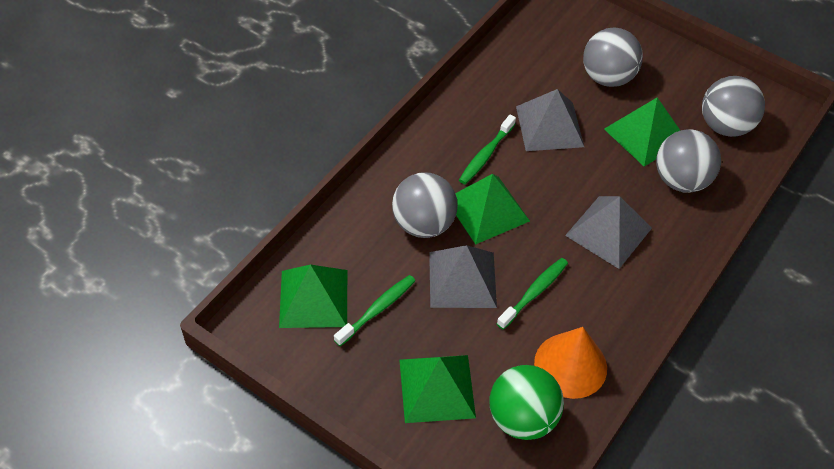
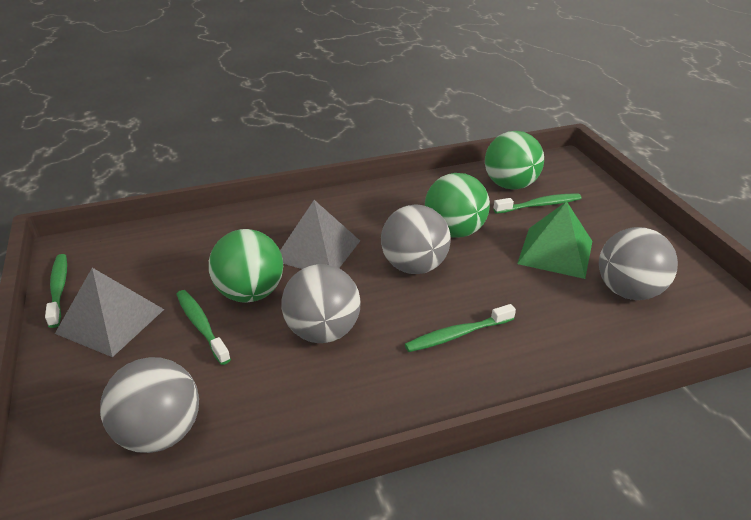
green ball: 1 -> 3
green pyramid: 4 -> 1
green toothbrush: 3 -> 4
grey pyramid: 3 -> 2
orange cone: 1 -> 0

